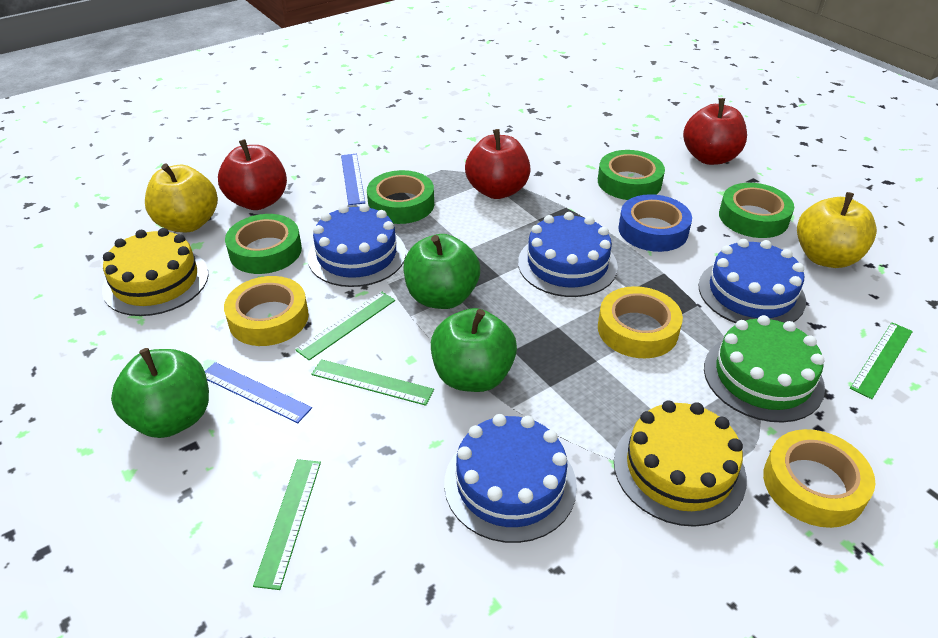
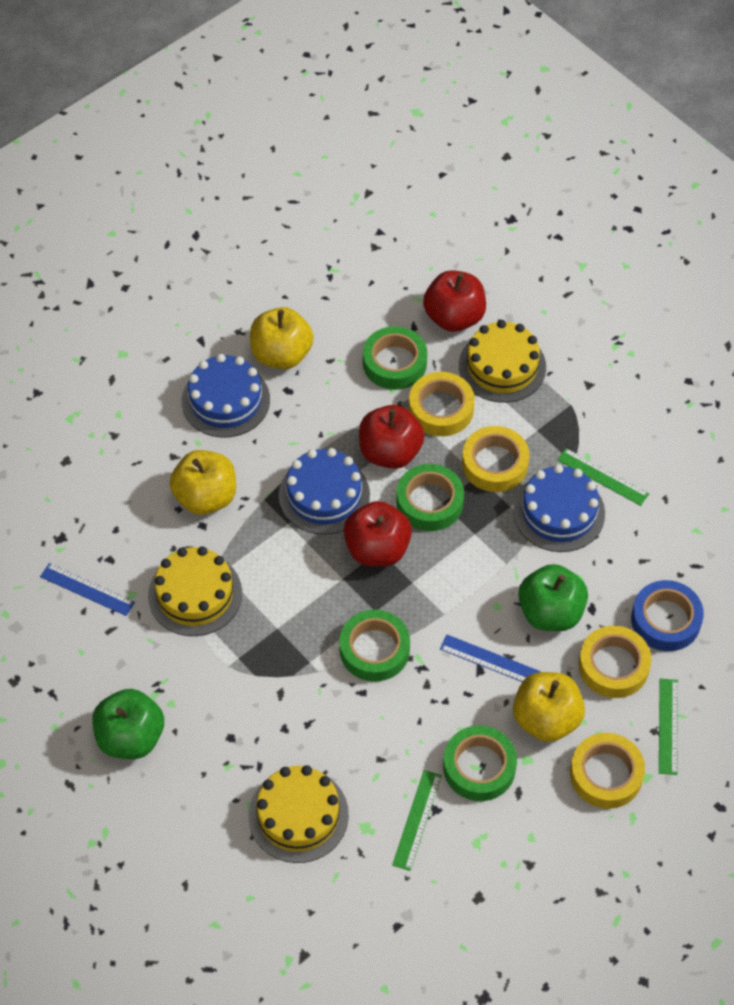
blue cake: 4 -> 3
green apple: 3 -> 2
green cake: 1 -> 0
green ruler: 4 -> 3
yellow apple: 2 -> 3
yellow cake: 2 -> 3
yellow tape: 3 -> 4

